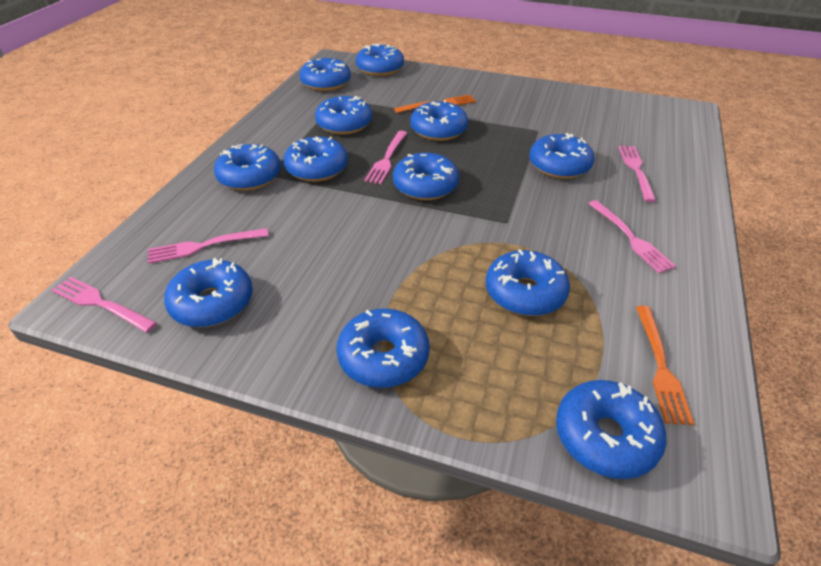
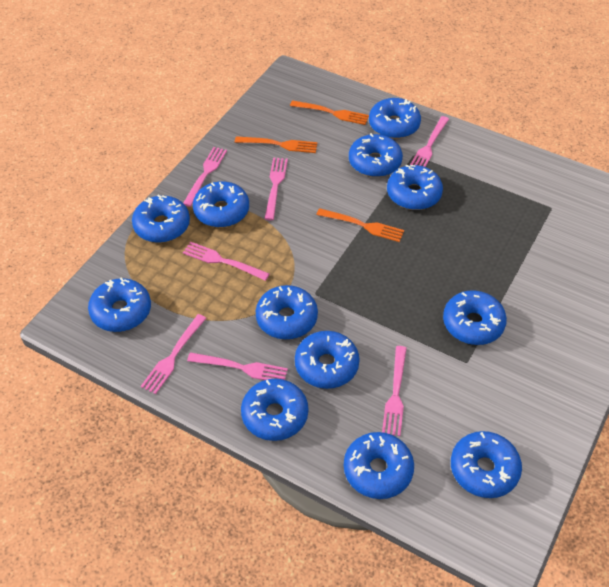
orange fork: 2 -> 3
pink fork: 5 -> 7

